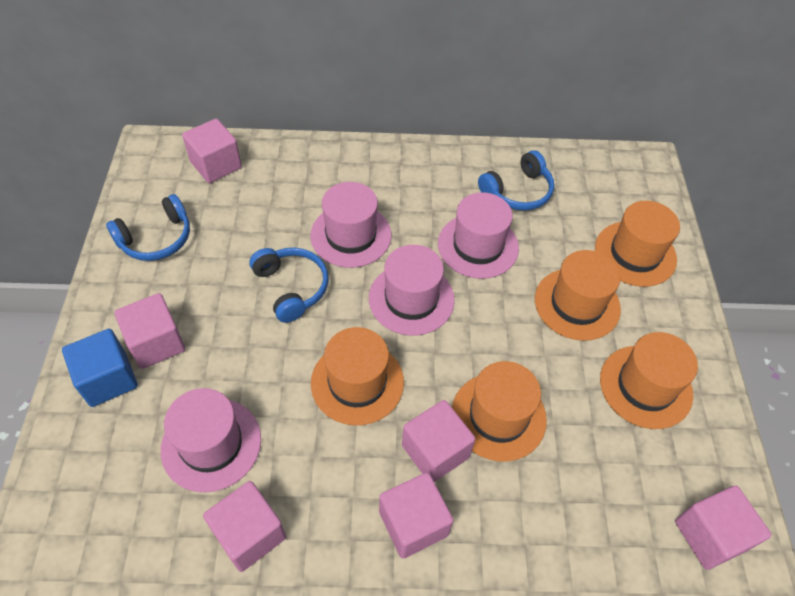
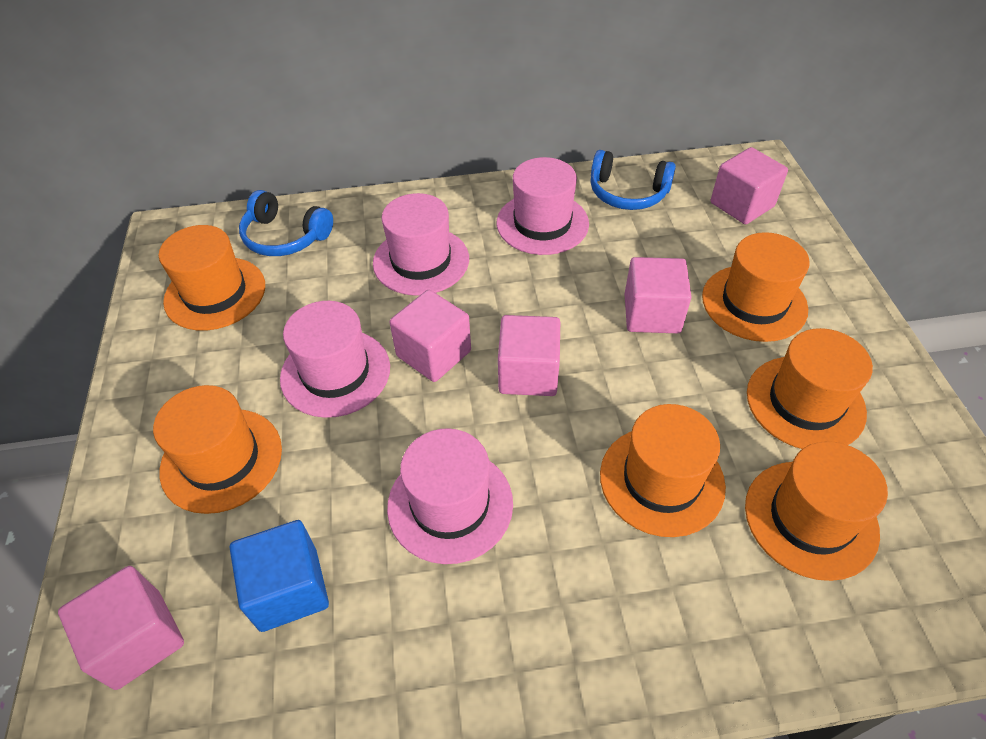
blue headphones: 3 -> 2
orange hat: 5 -> 6
pink cube: 6 -> 5

